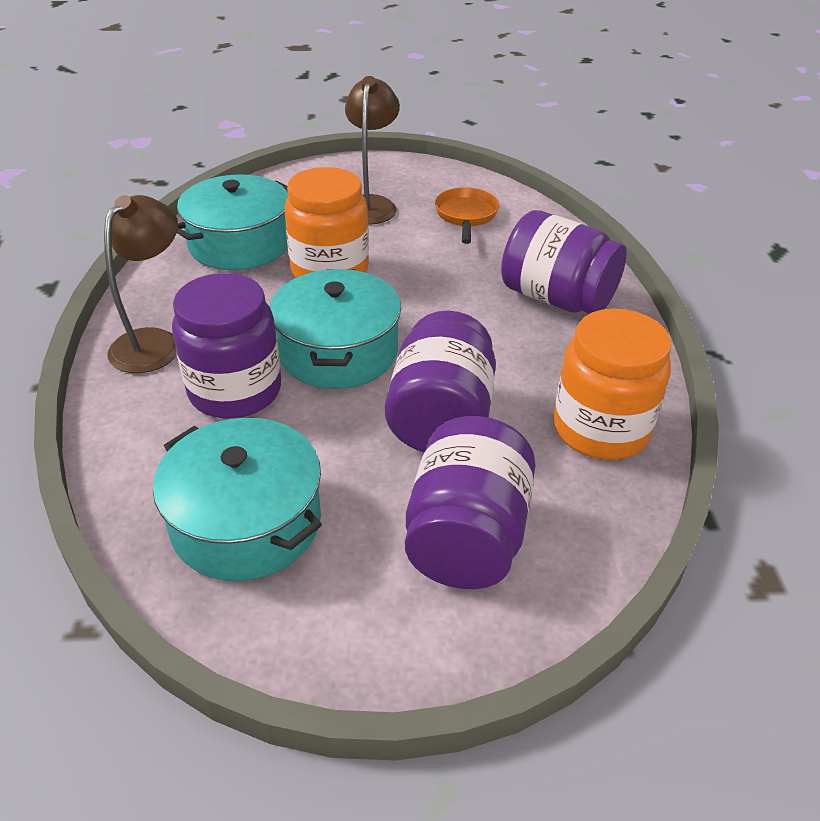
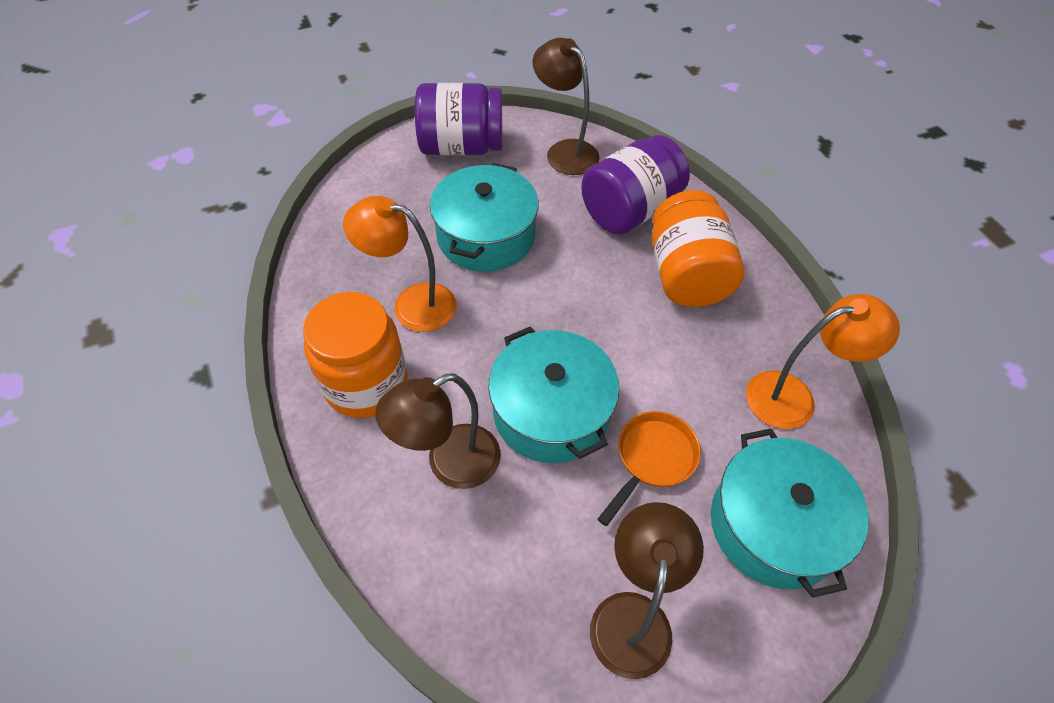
brown lamp: 2 -> 3
orange lamp: 0 -> 2
purple jar: 4 -> 2

